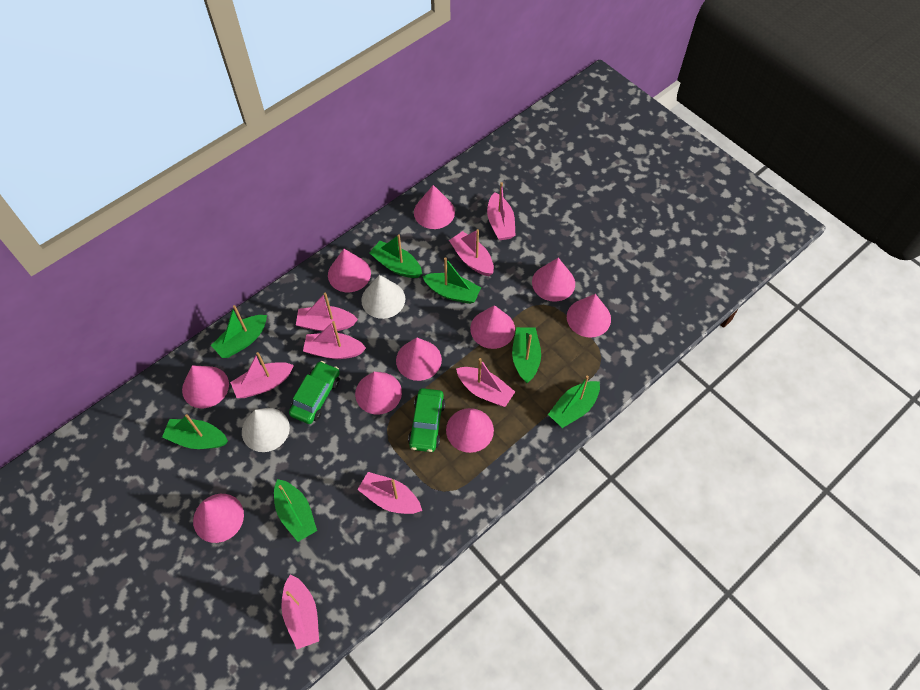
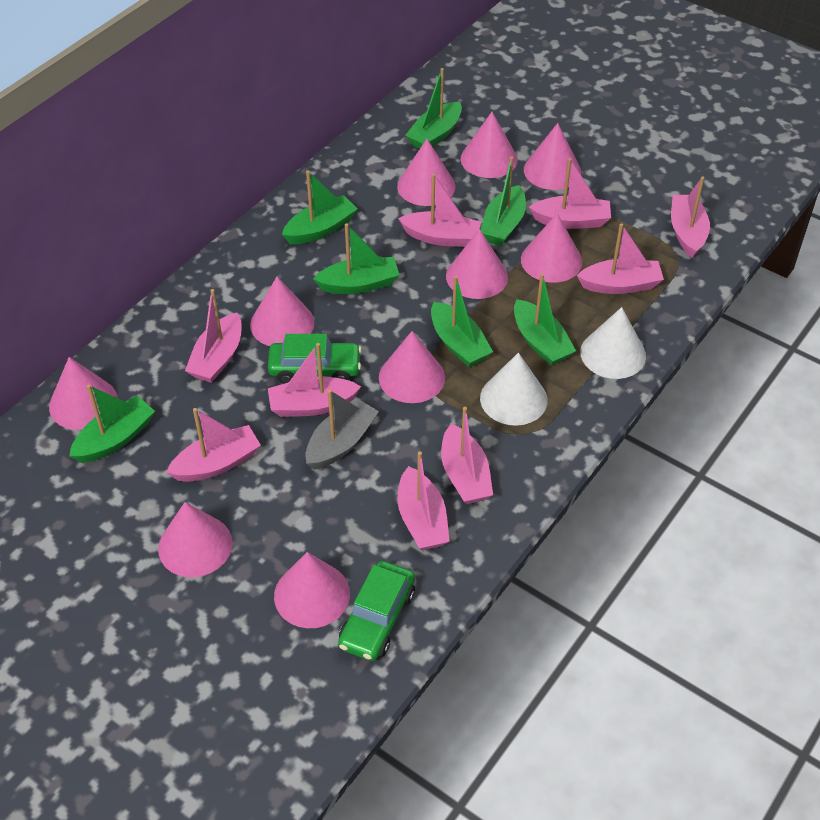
grey boat: 0 -> 1
pink boat: 8 -> 9

